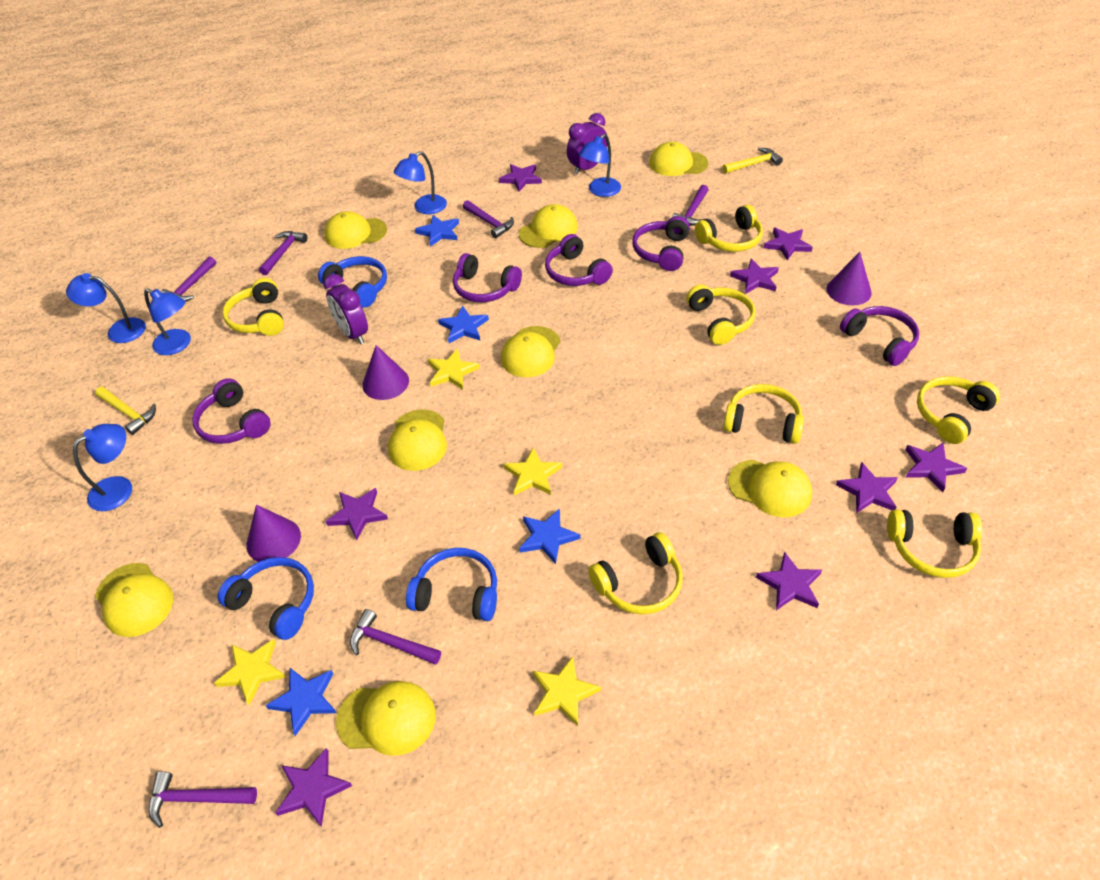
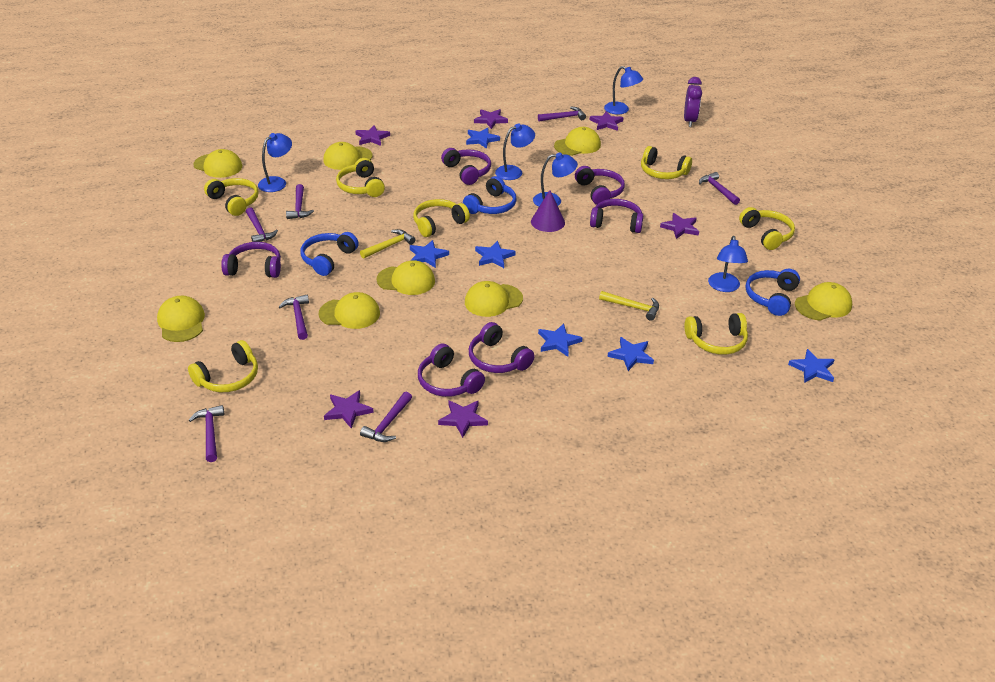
blue star: 4 -> 6
purple clock: 2 -> 1
purple cone: 3 -> 1
purple hammer: 6 -> 7
purple headphones: 5 -> 6
purple star: 8 -> 6
yellow star: 4 -> 0

